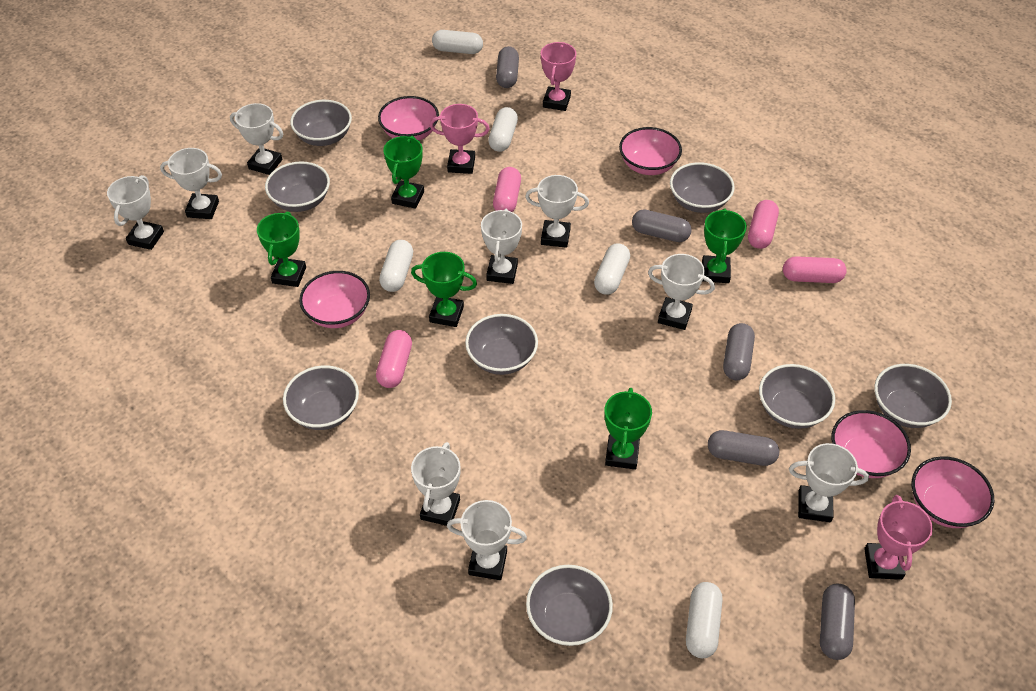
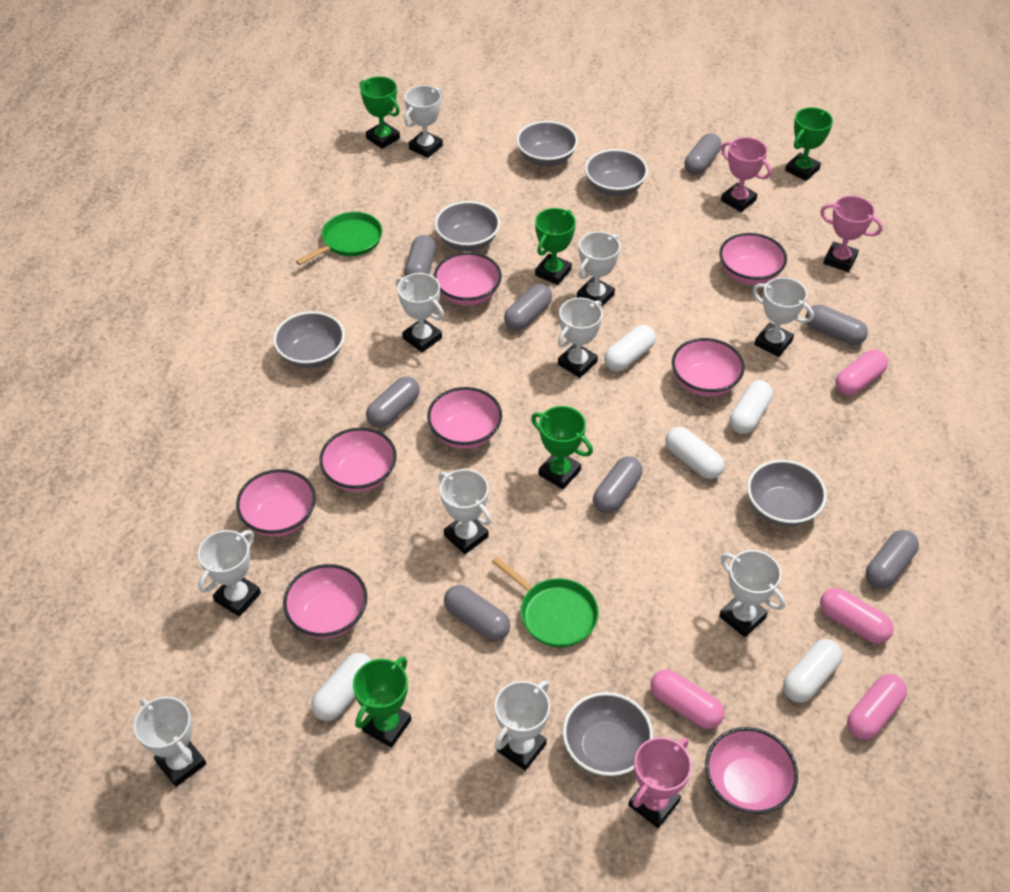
green pan: 0 -> 2
grey bowl: 8 -> 6
grey capsule: 5 -> 8
pink bowl: 5 -> 8
white trophy: 9 -> 10

